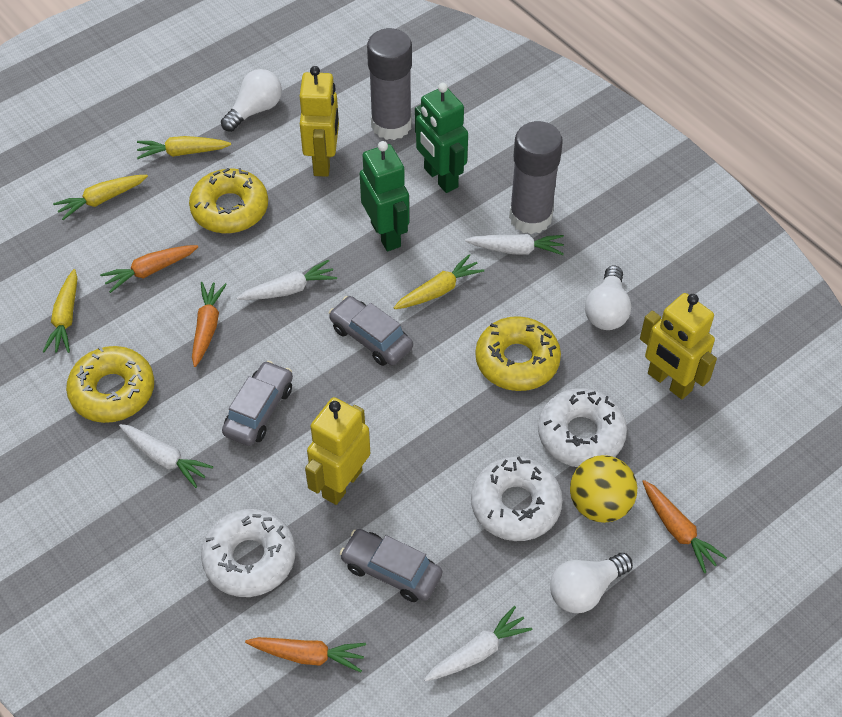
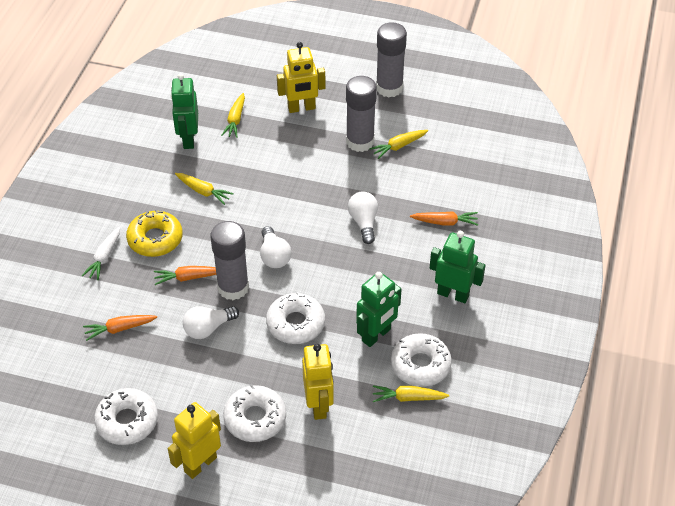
green robot: 2 -> 3
grey car: 3 -> 0
grey glue stick: 2 -> 3
orange carrot: 4 -> 3
white carrot: 4 -> 1
white donut: 3 -> 4
yellow ball: 1 -> 0
yellow donut: 3 -> 1

